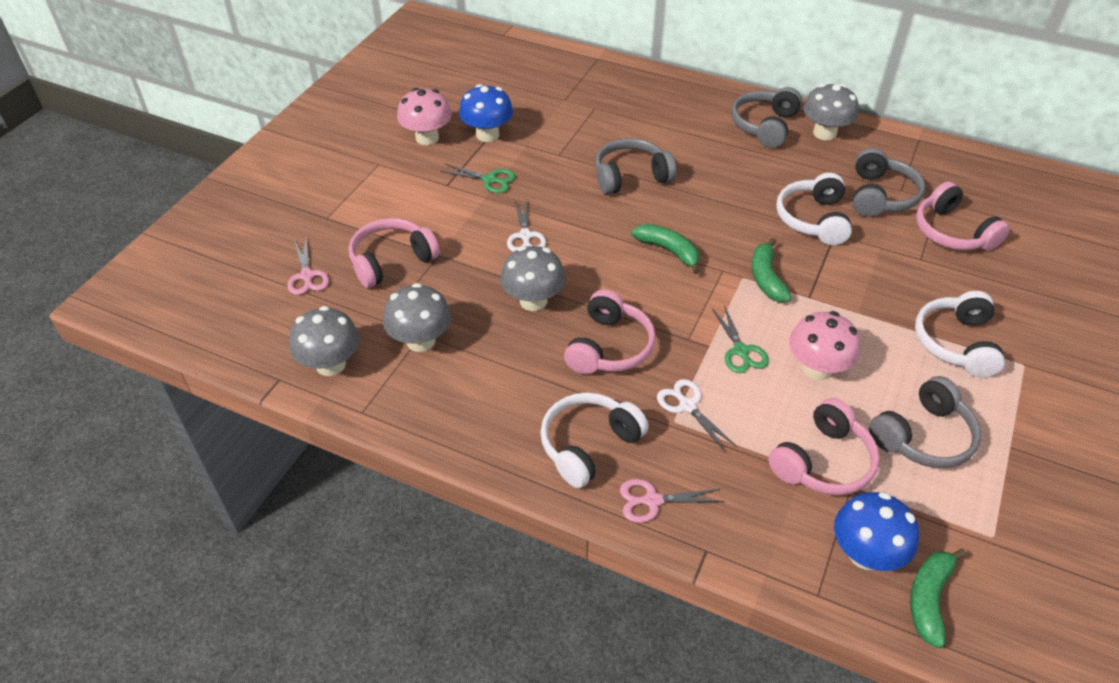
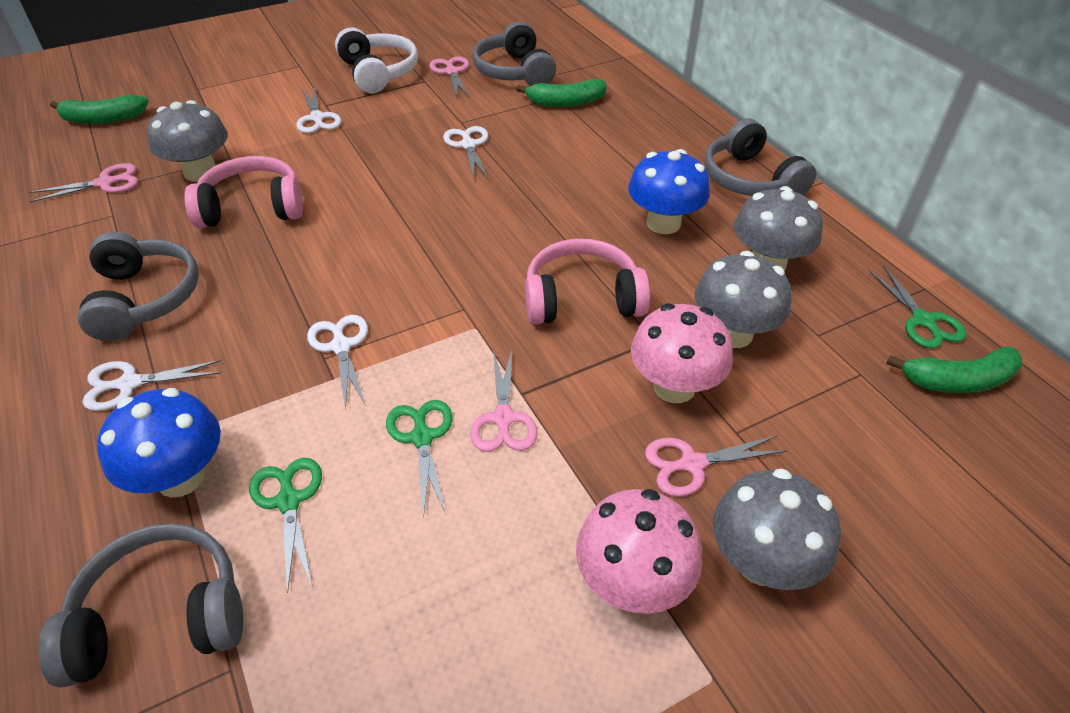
green scissors: 2 -> 3
pink headphones: 4 -> 2
pink scissors: 2 -> 4
white headphones: 3 -> 1
white scissors: 2 -> 4

